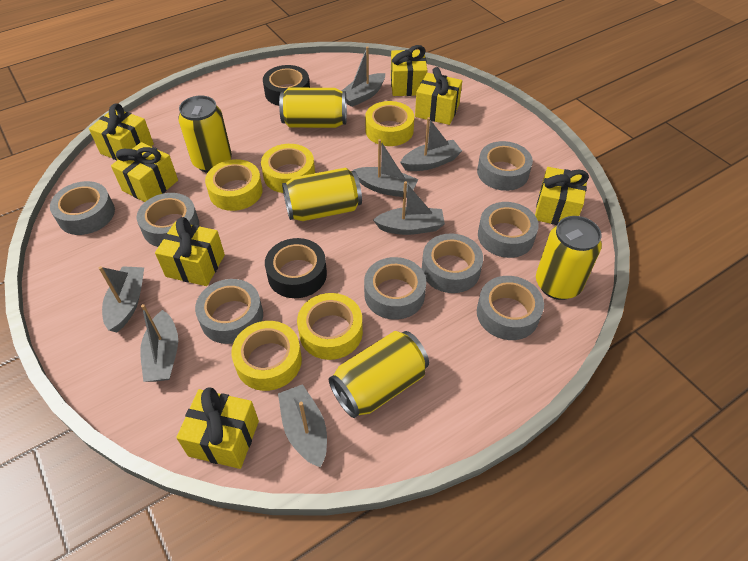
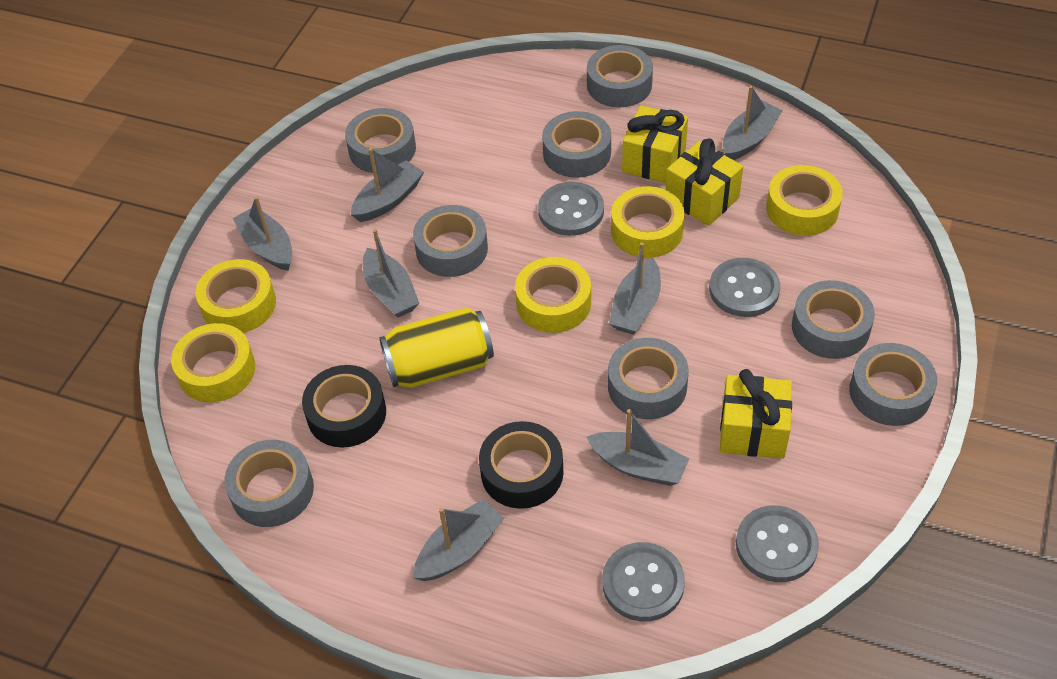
grey button: 0 -> 4
yellow can: 5 -> 1
yellow gift: 7 -> 3

